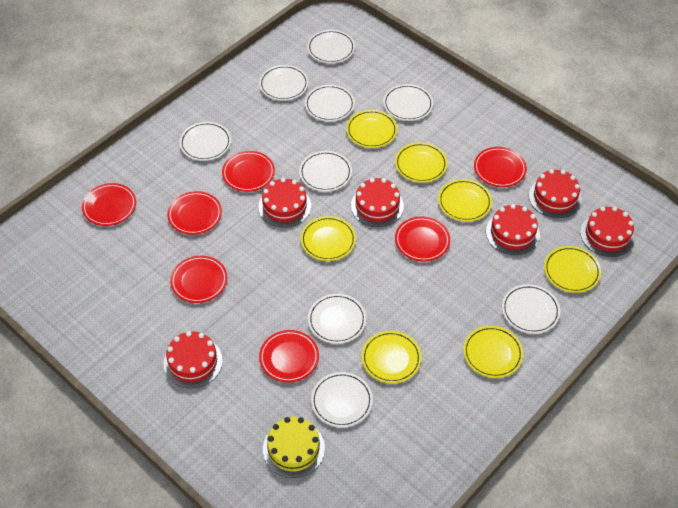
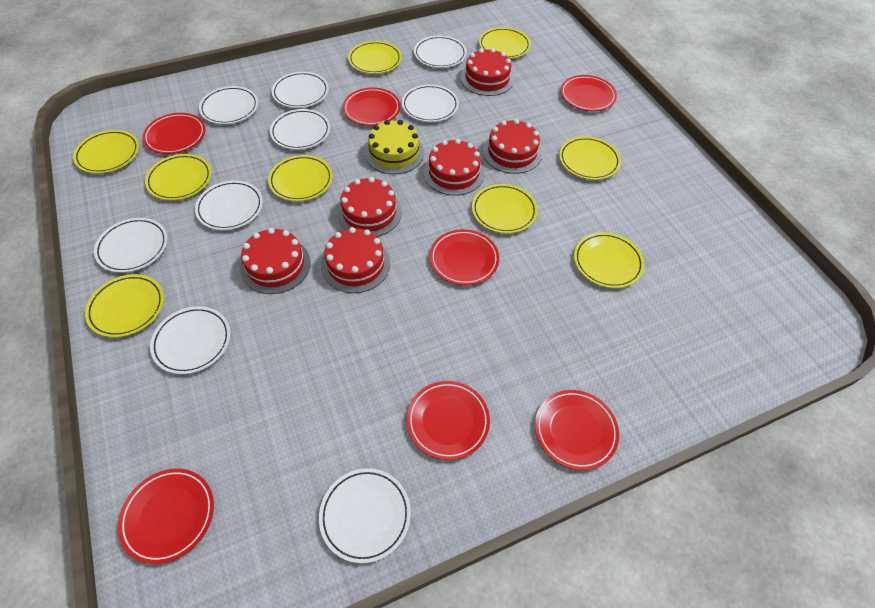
yellow plate: 7 -> 9

